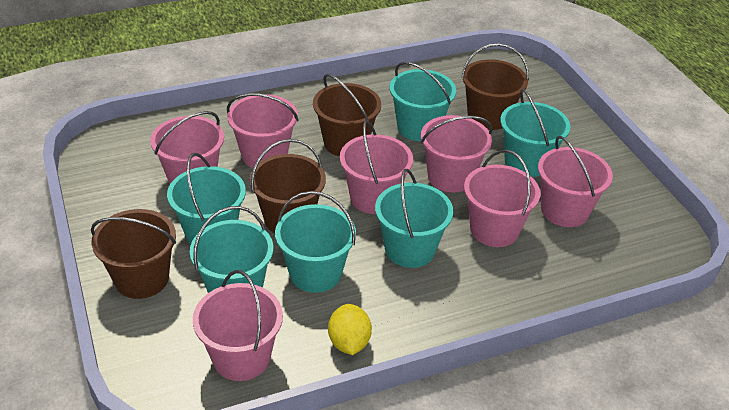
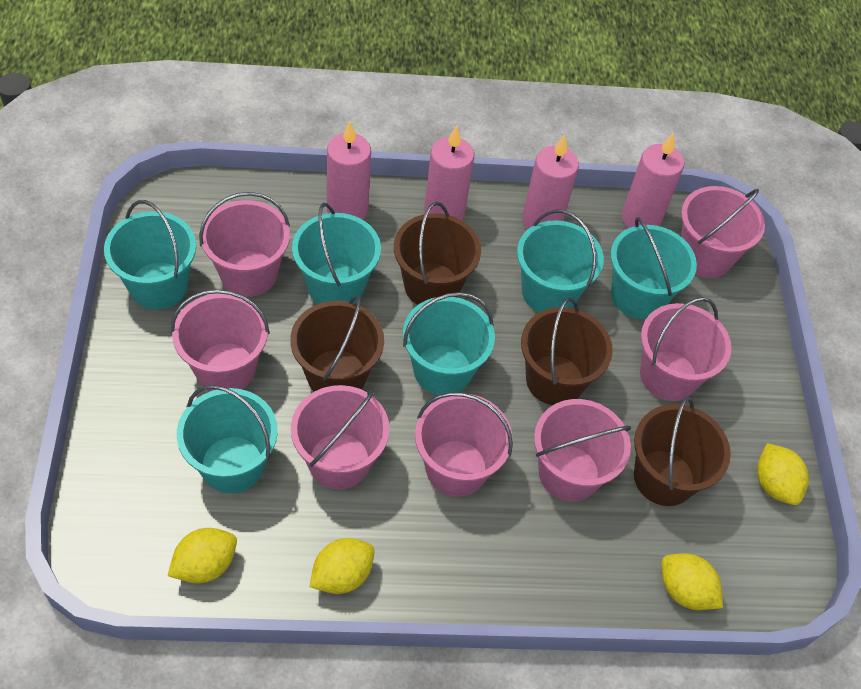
pink candle: 0 -> 4
yellow lemon: 1 -> 4

